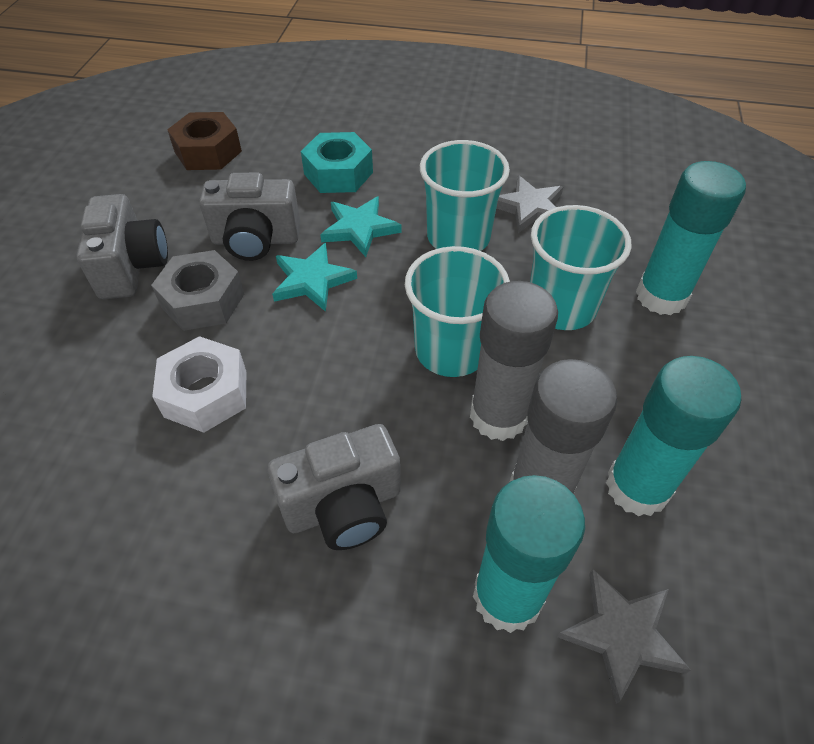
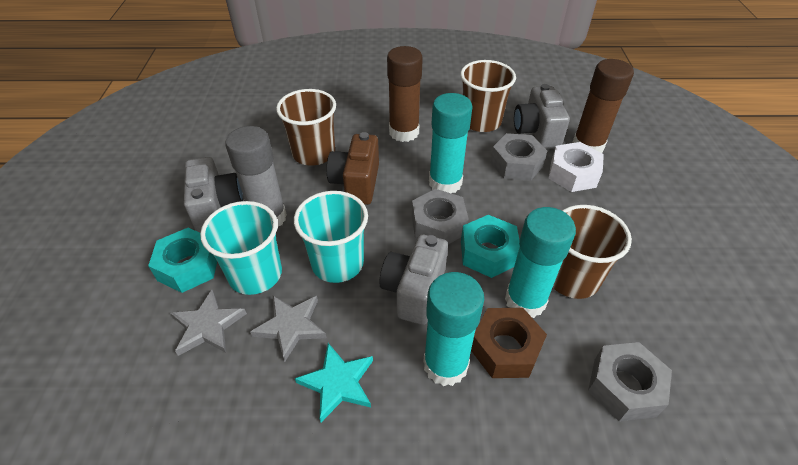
brown camera: 0 -> 1
brown cup: 0 -> 3
brown glue stick: 0 -> 2
grey glue stick: 2 -> 1
grey nut: 1 -> 3
turquoise cup: 3 -> 2
turquoise nut: 1 -> 2
turquoise star: 2 -> 1

